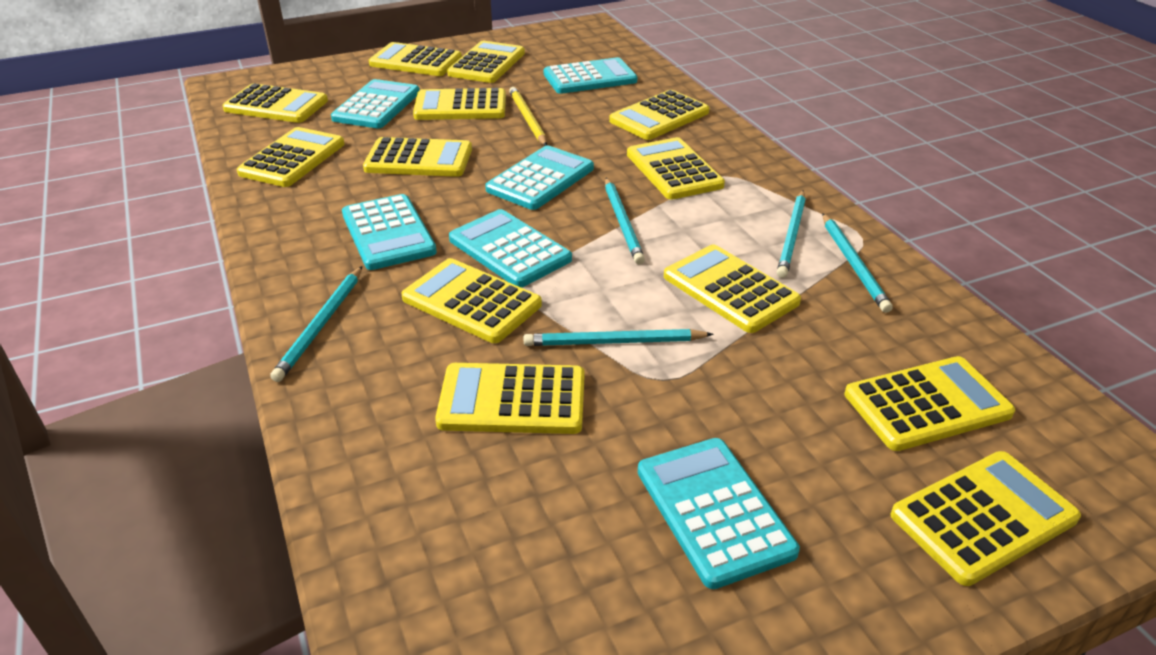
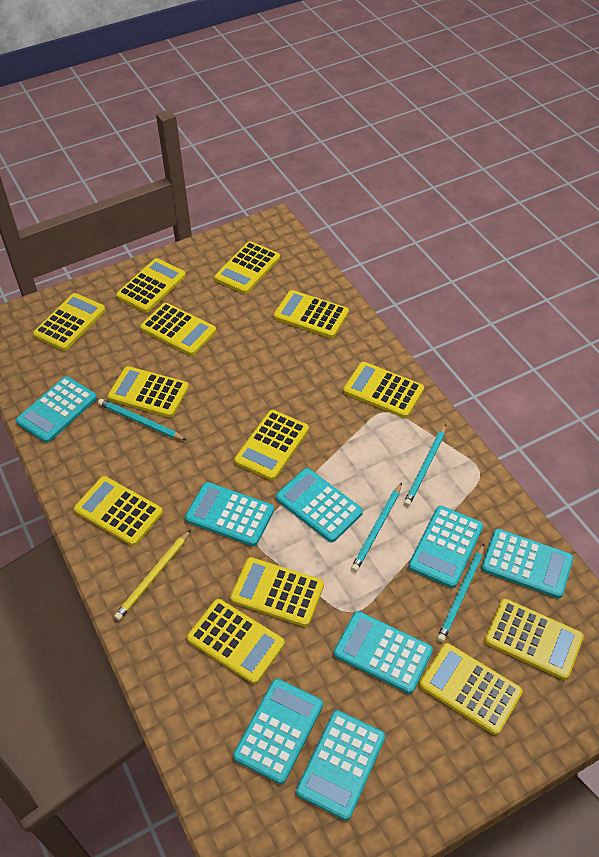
turquoise calculator: 6 -> 8
turquoise pencil: 5 -> 4

